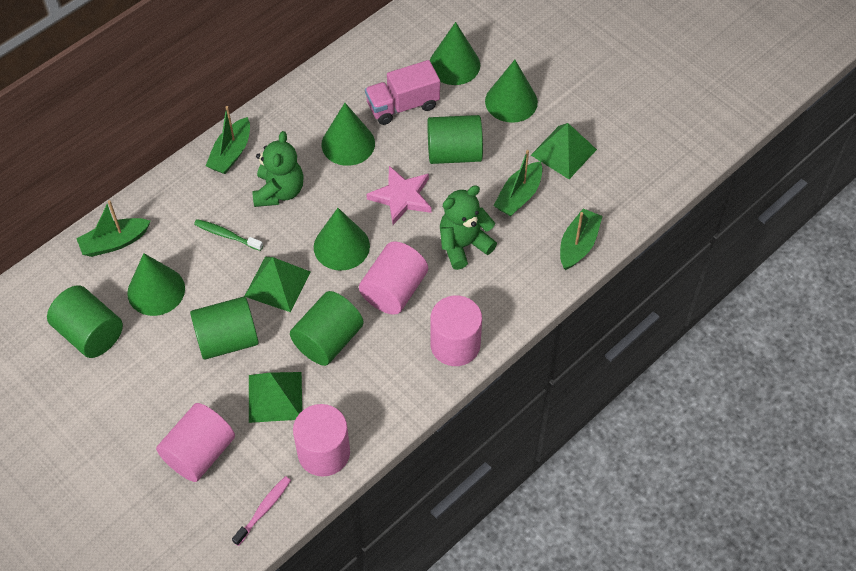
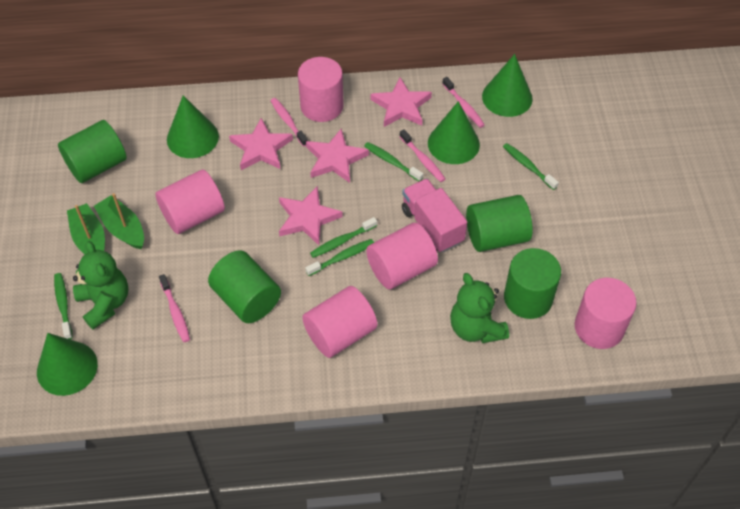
green boat: 4 -> 2
green cone: 5 -> 4
green pyramid: 3 -> 0
green toothbrush: 1 -> 5
pink cylinder: 4 -> 5
pink star: 1 -> 4
pink toothbrush: 1 -> 4

